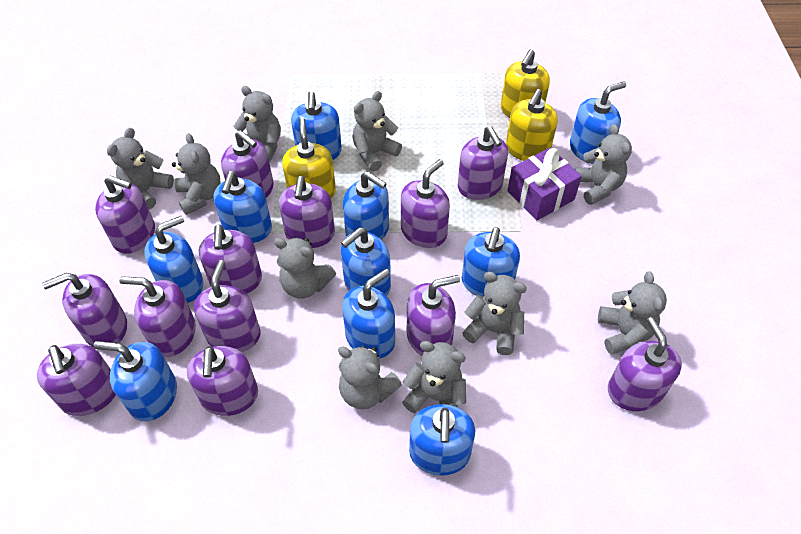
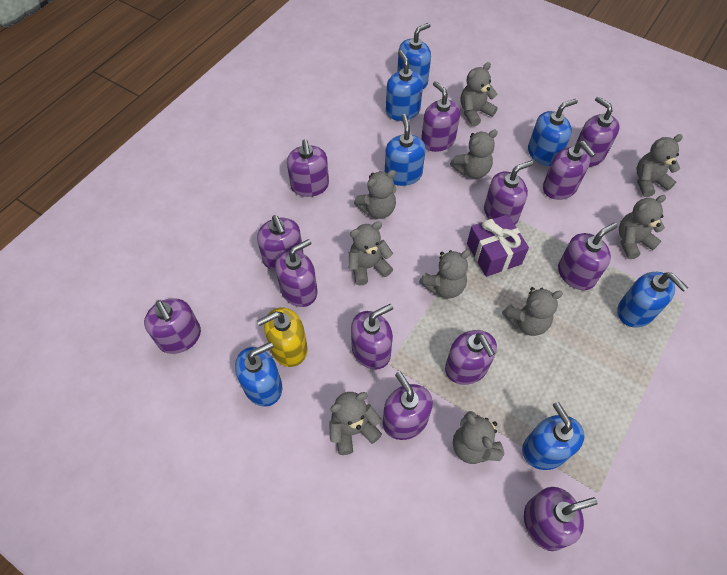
blue soap dispenser: 10 -> 7
yellow soap dispenser: 3 -> 1

